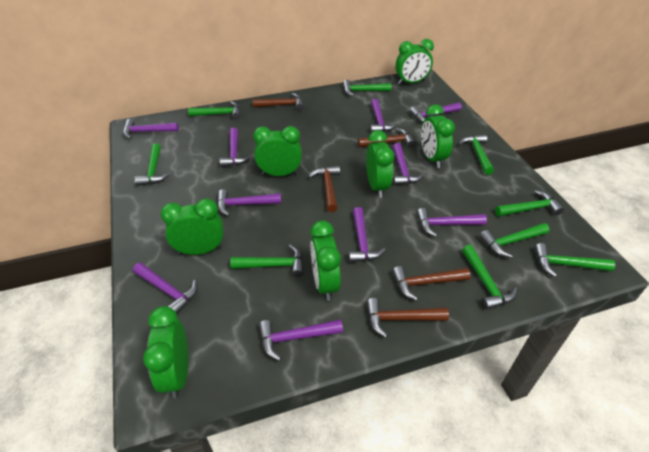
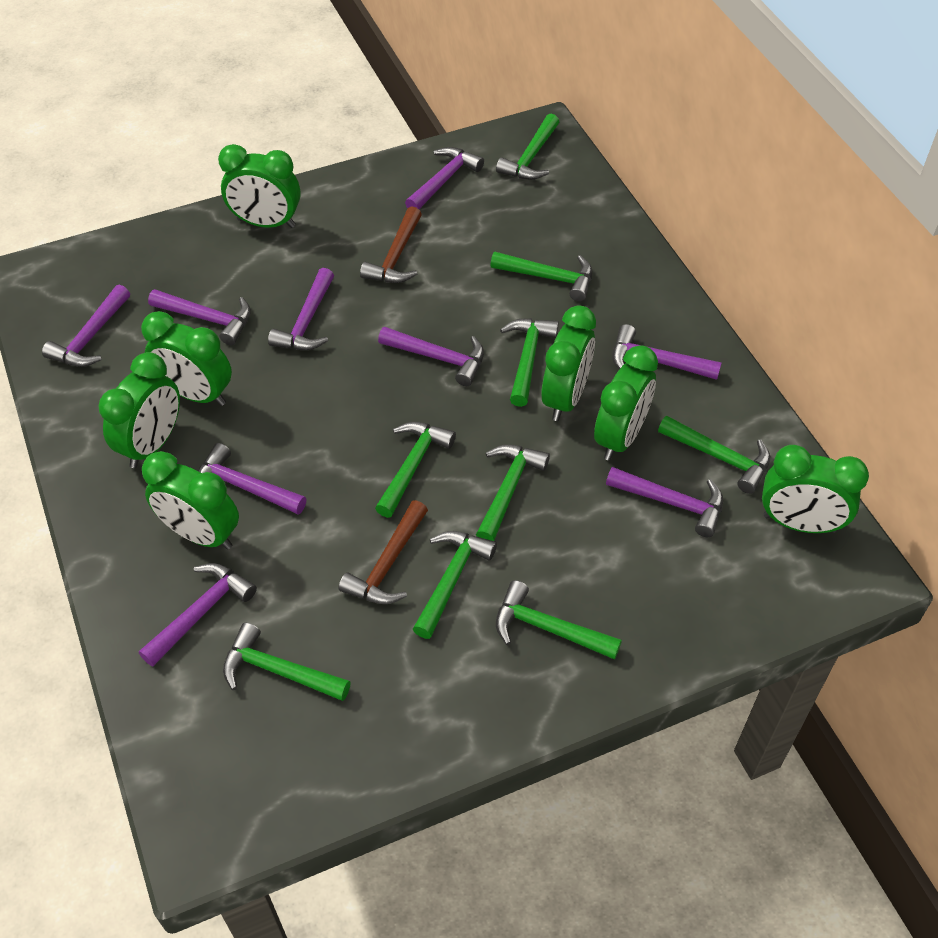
brown hammer: 5 -> 2
purple hammer: 10 -> 9

